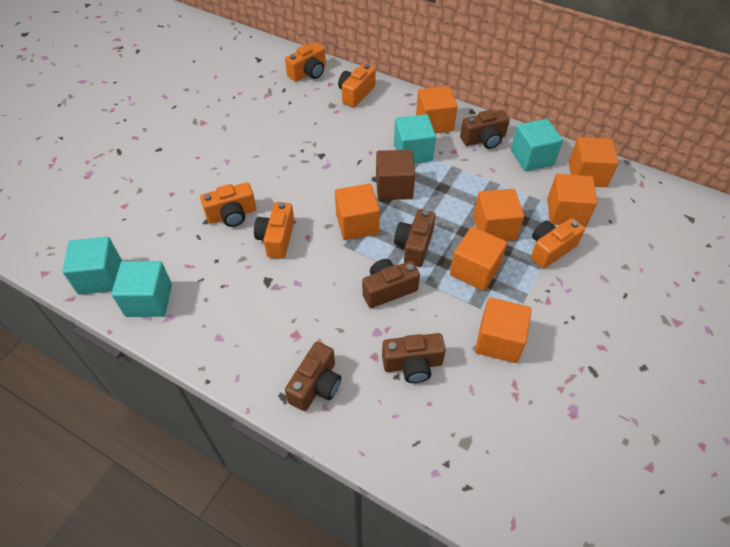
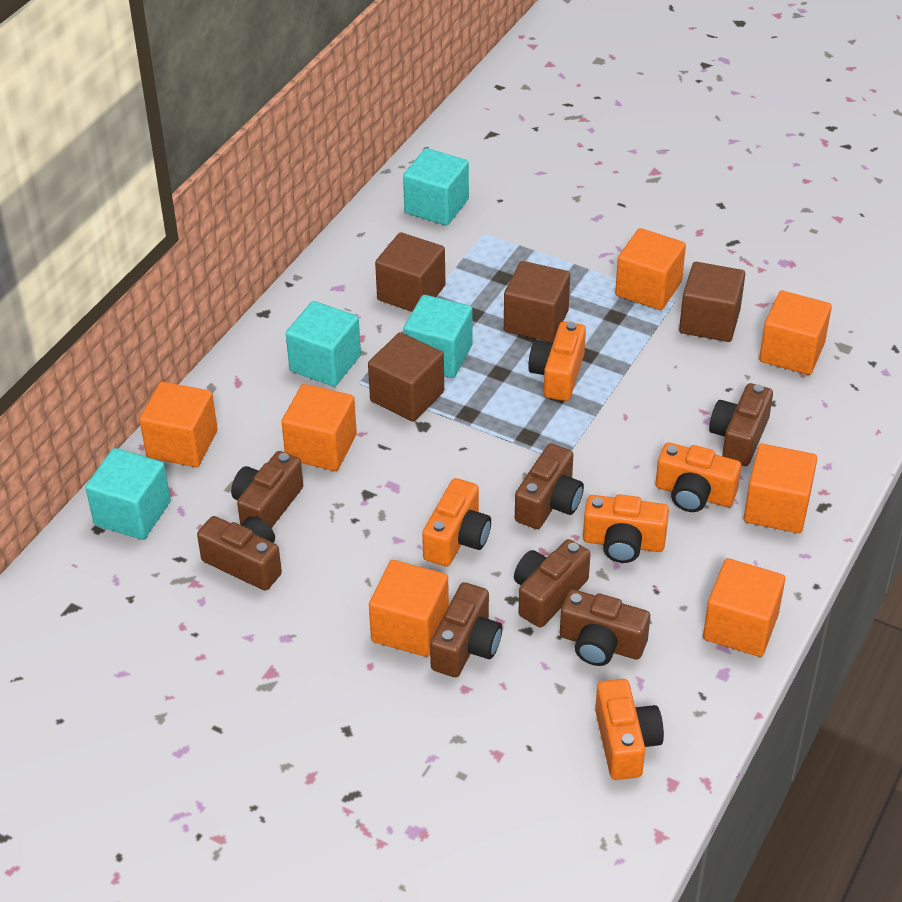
brown camera: 5 -> 7
brown cube: 1 -> 4

